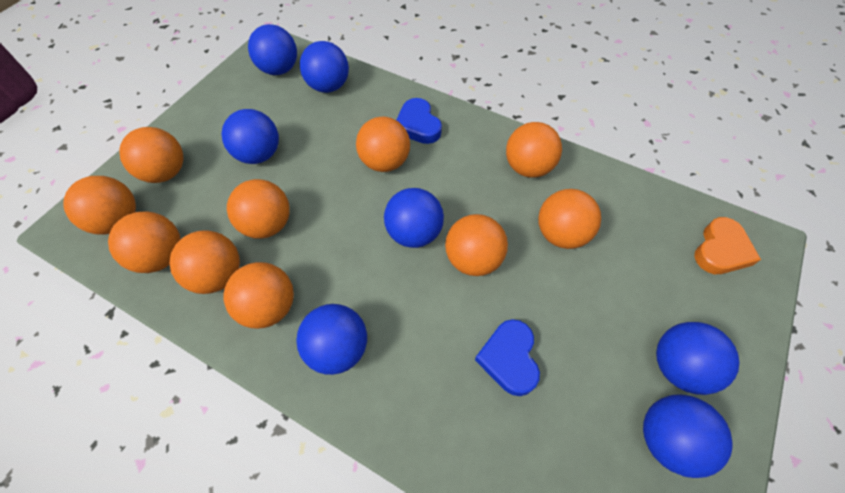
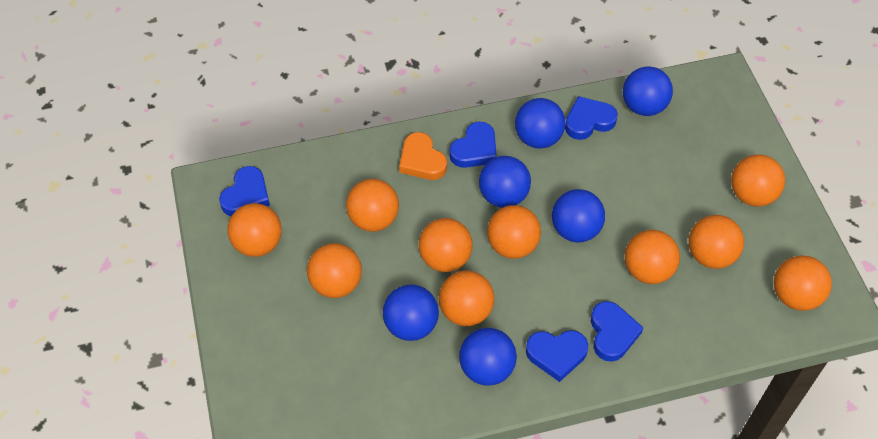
blue ball: 7 -> 6
blue heart: 2 -> 5

